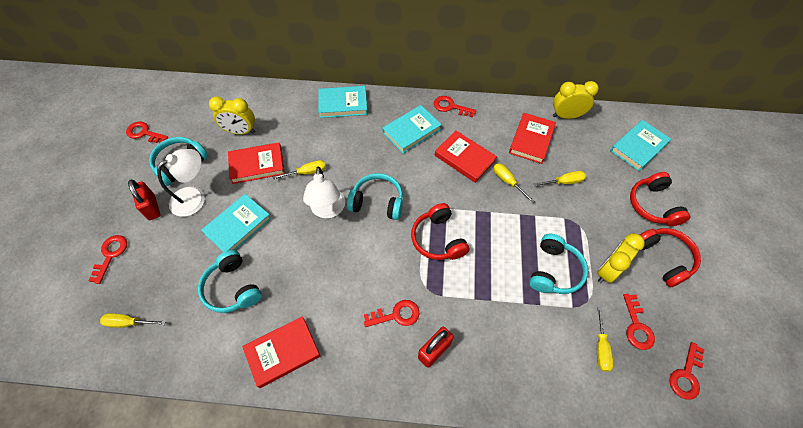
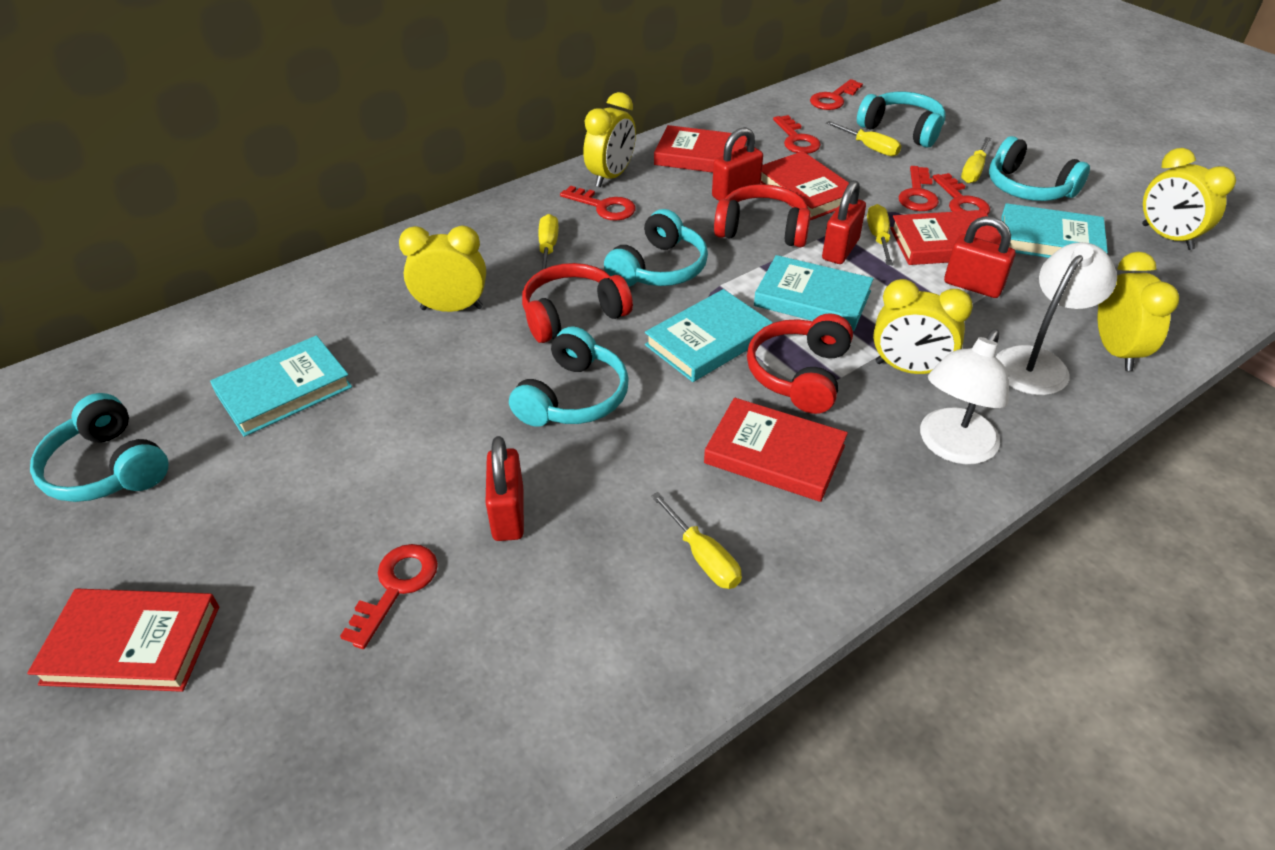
red book: 4 -> 5
red padlock: 2 -> 4
turquoise headphones: 4 -> 5
yellow clock: 3 -> 5

